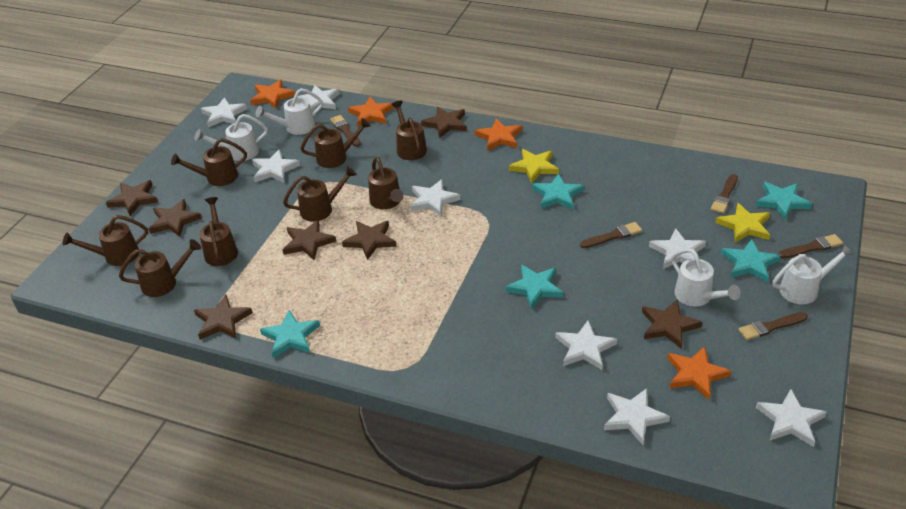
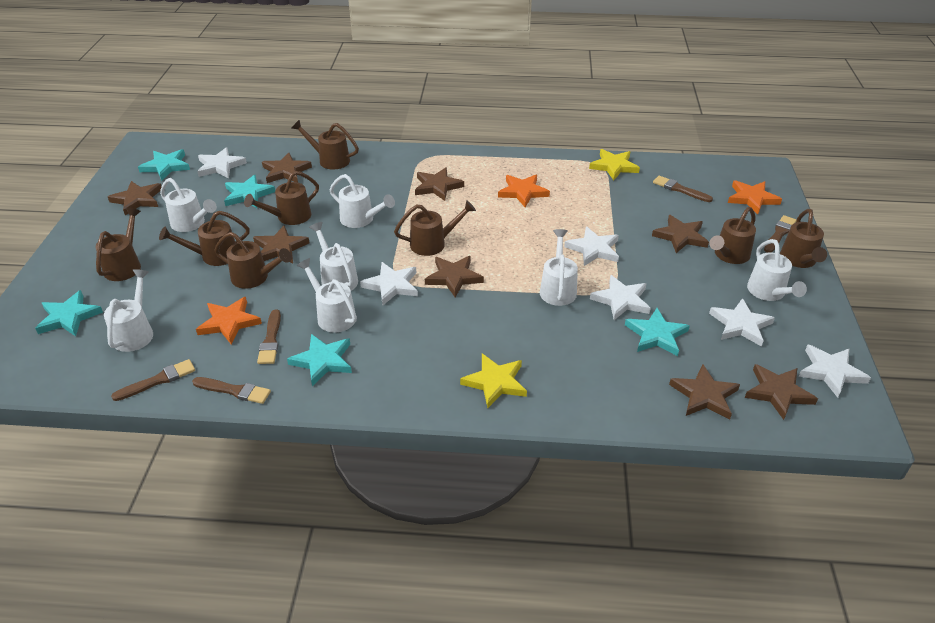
brown star: 7 -> 8
orange star: 4 -> 3
white star: 8 -> 6
white watering can: 4 -> 7

